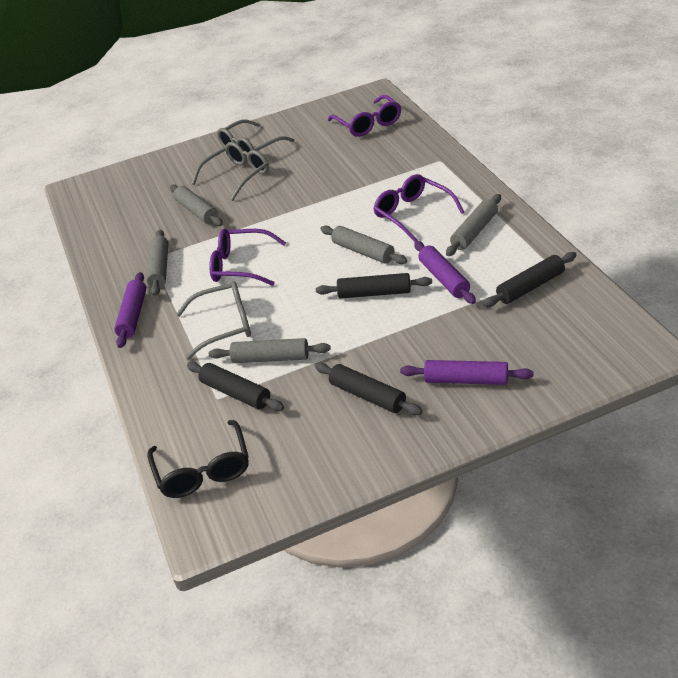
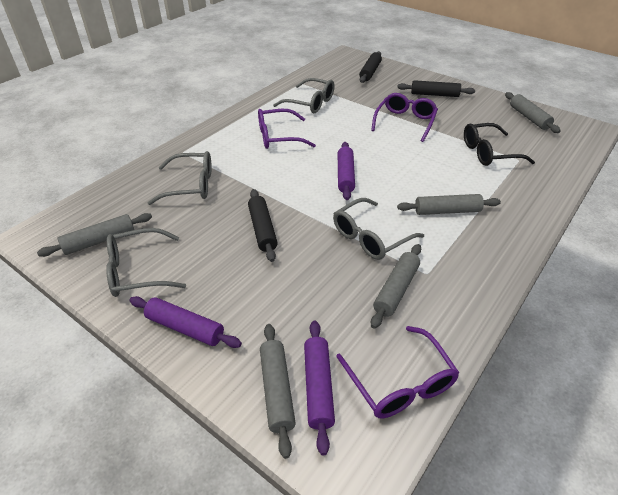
black rolling pin: 4 -> 3
grey glasses: 3 -> 4

